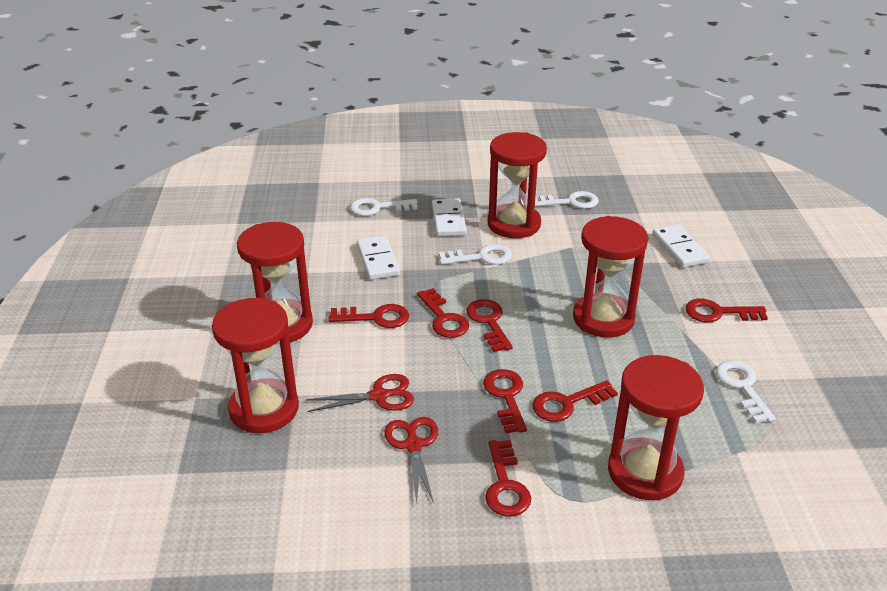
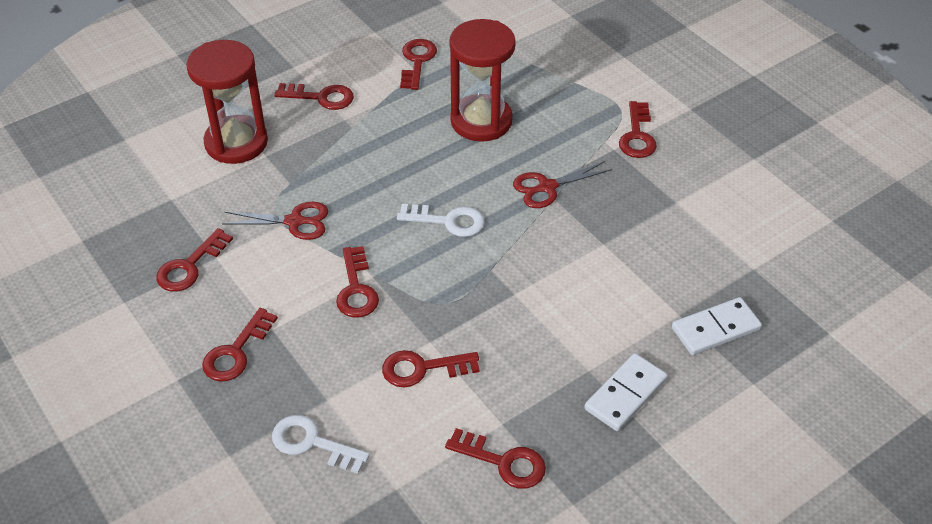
red hourglass: 5 -> 2
red key: 7 -> 8
white domino: 3 -> 2
white key: 4 -> 2

